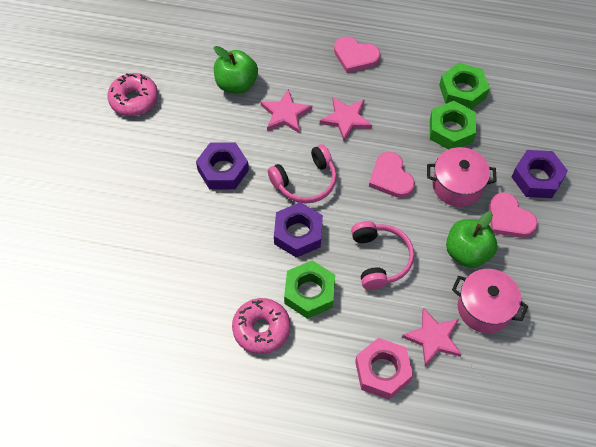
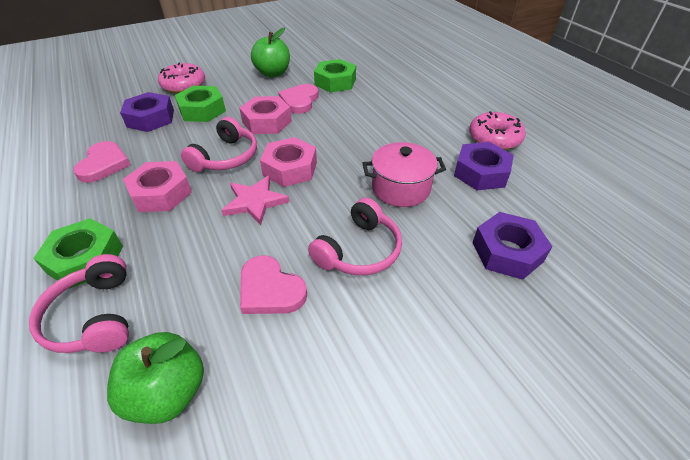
pink headphones: 2 -> 3
pink nut: 1 -> 3
pink pot: 2 -> 1
pink star: 3 -> 1

